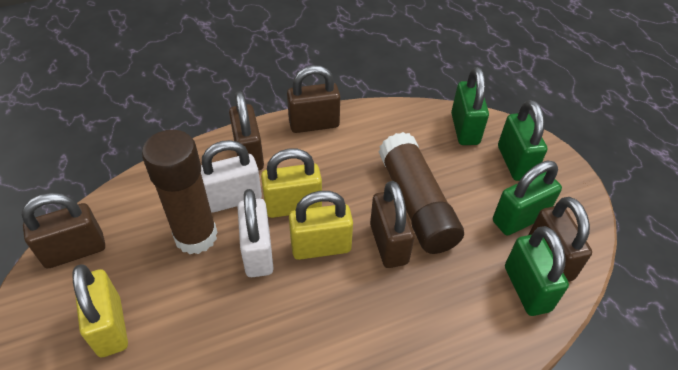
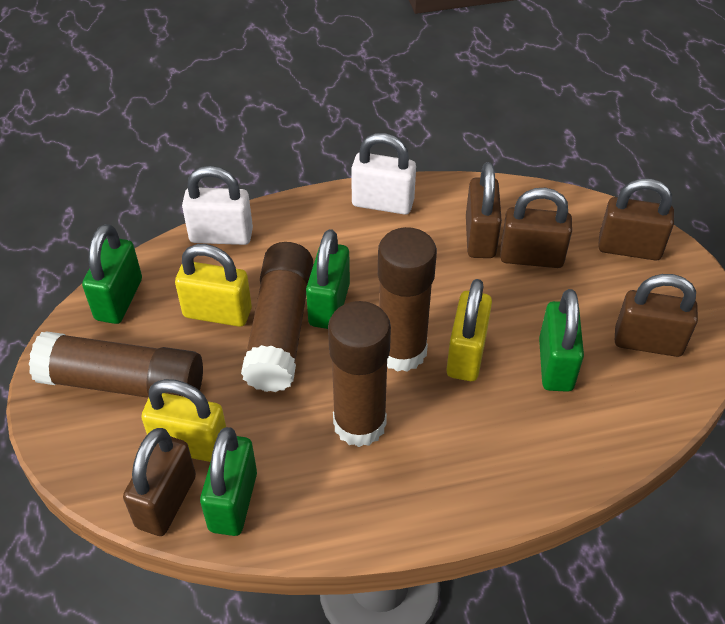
brown glue stick: 2 -> 4

